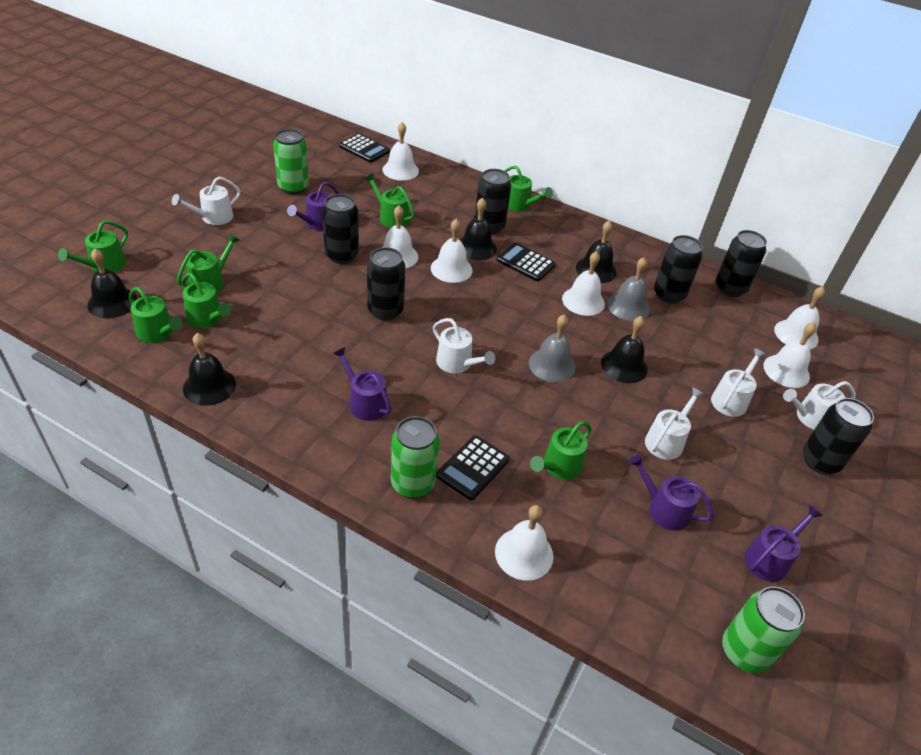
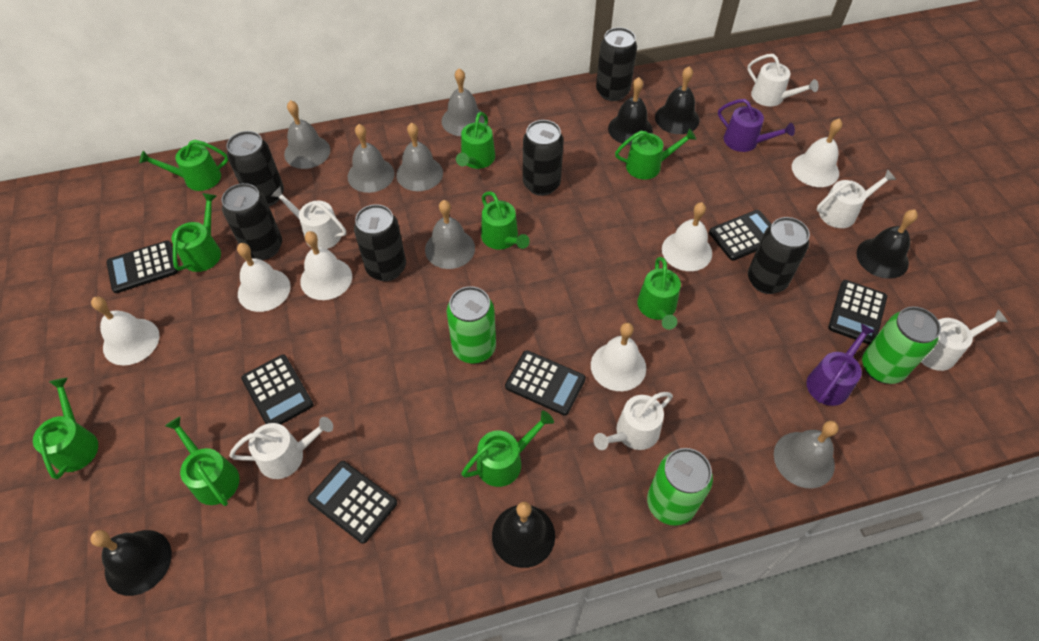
black calculator: 3 -> 6
green watering can: 7 -> 9
grey bell: 2 -> 6
purple watering can: 4 -> 2
white bell: 7 -> 6
white watering can: 5 -> 6

